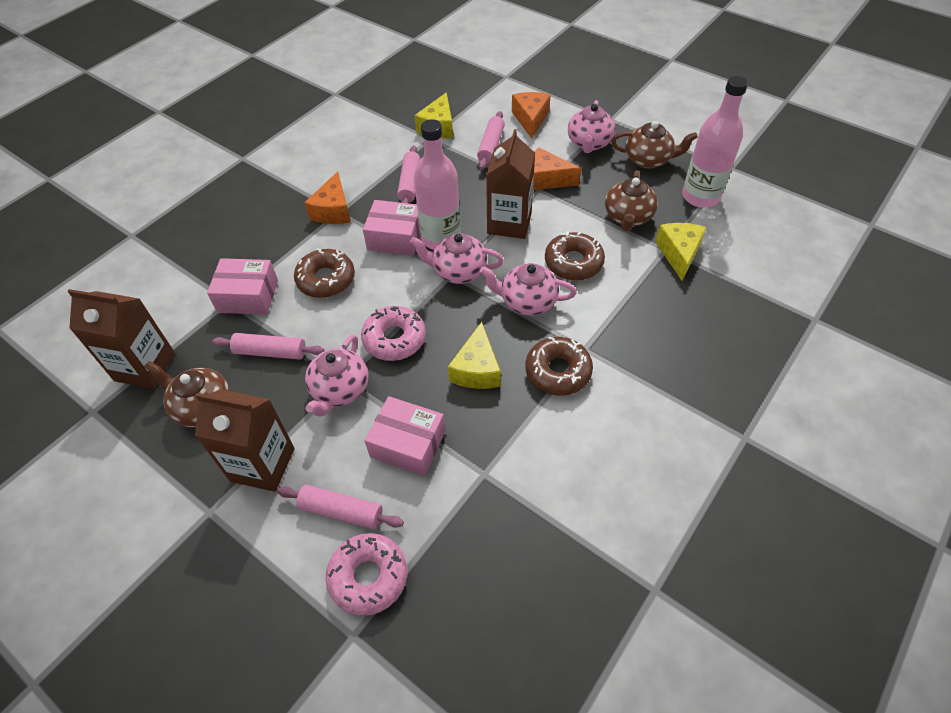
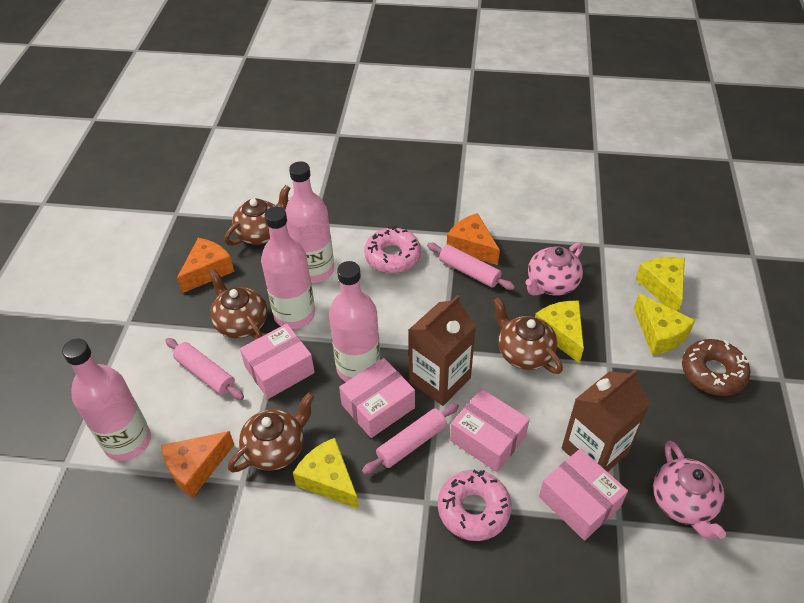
brown carton: 3 -> 2
brown donut: 3 -> 1
brown teapot: 3 -> 4
pink bottle: 2 -> 4
pink box: 3 -> 4
pink rolling pin: 4 -> 3
pink teapot: 4 -> 2
yellow cheese: 3 -> 4

